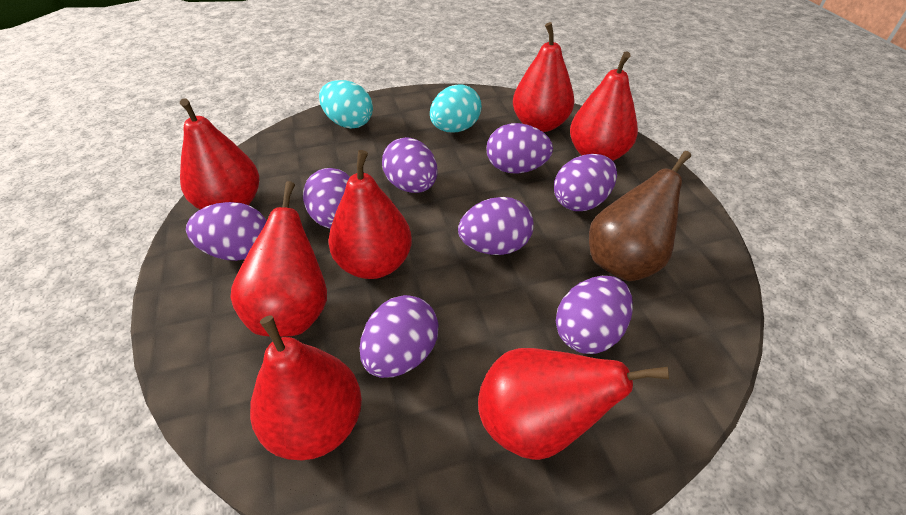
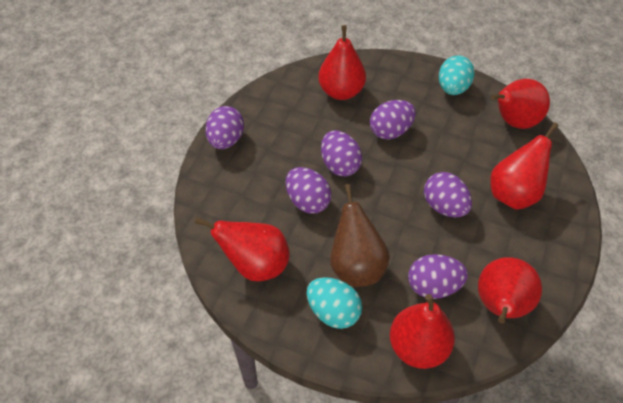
purple egg: 8 -> 6
red pear: 7 -> 6

